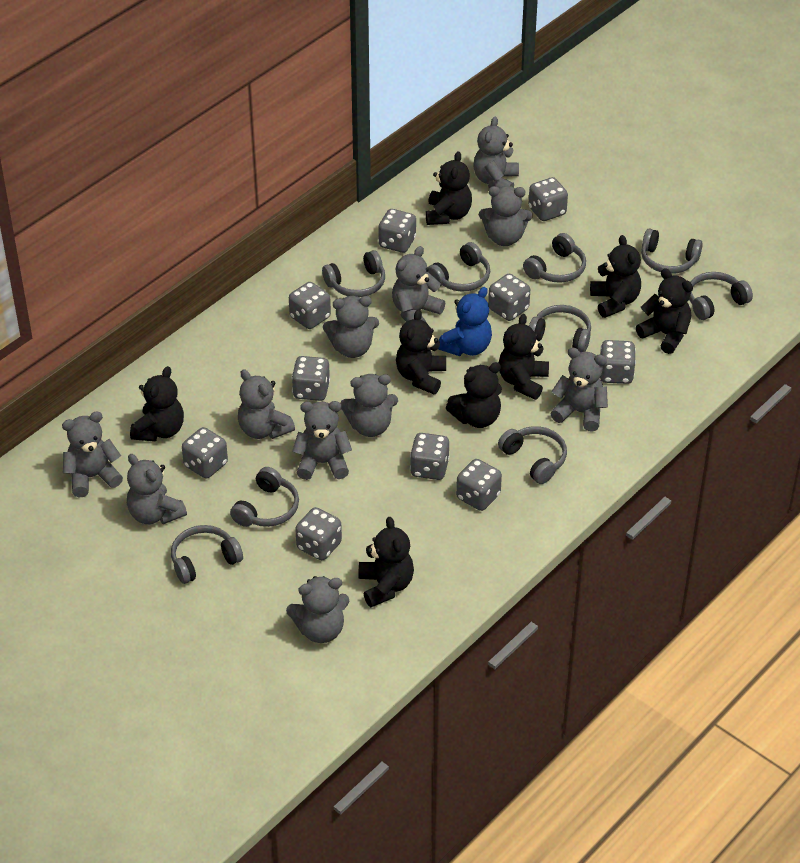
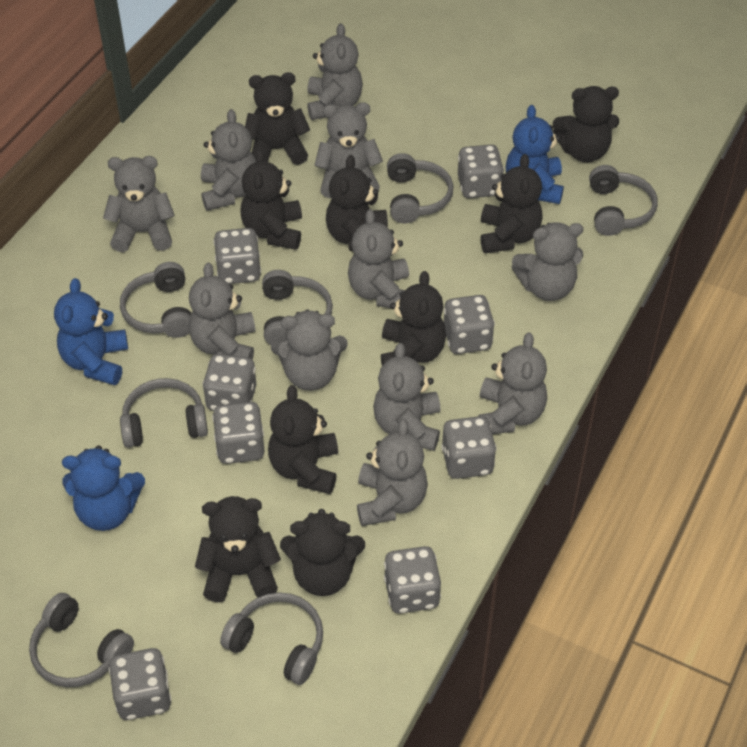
black teddy bear: 8 -> 9
blue teddy bear: 1 -> 3
grey dice: 10 -> 8
grey headphones: 9 -> 7

